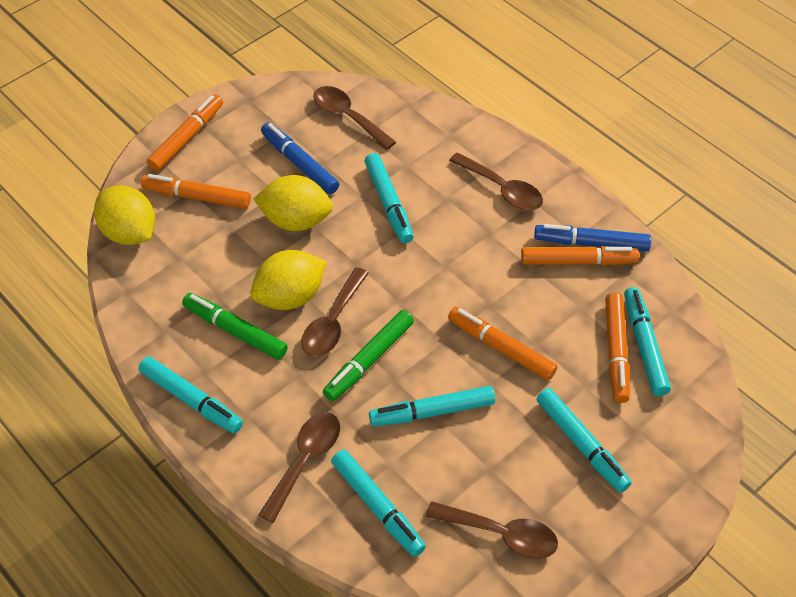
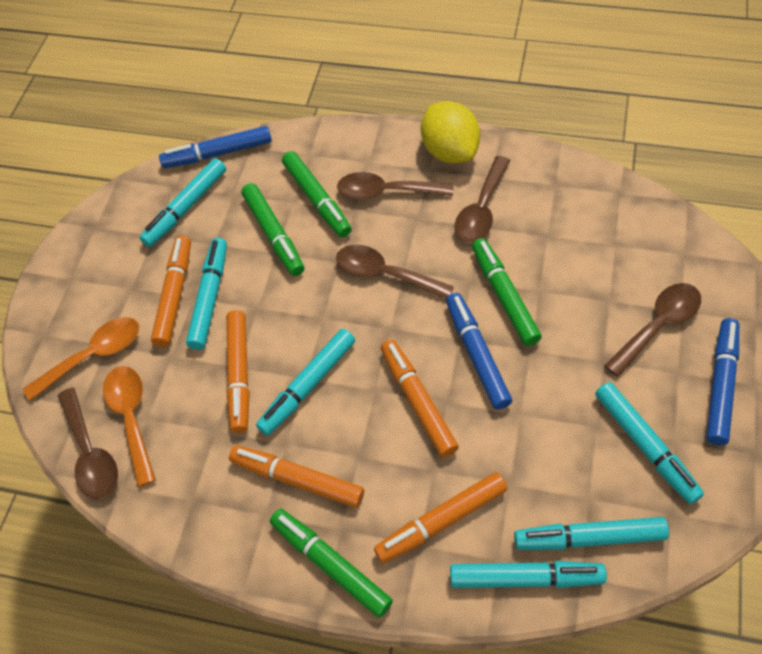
blue marker: 2 -> 3
green marker: 2 -> 4
orange spoon: 0 -> 2
yellow lemon: 3 -> 1

